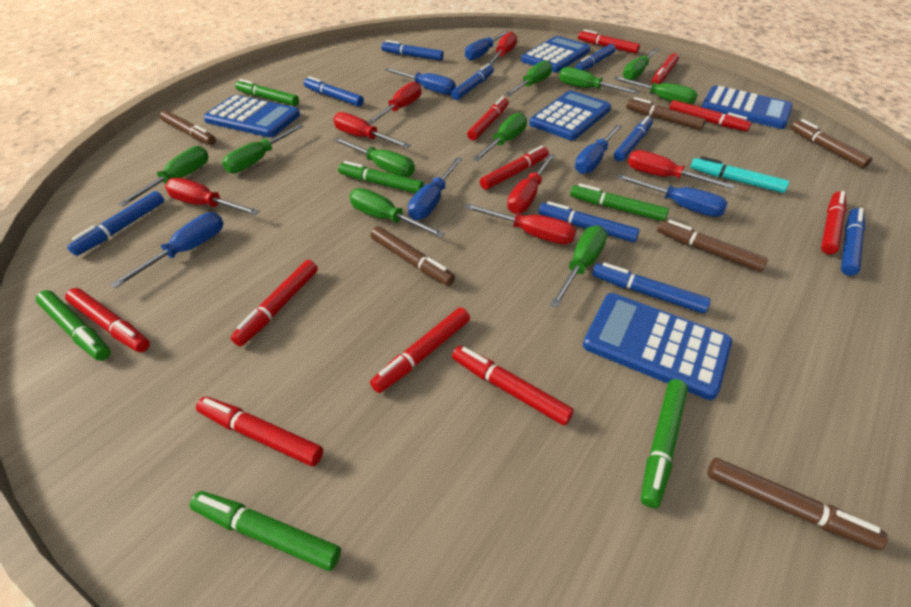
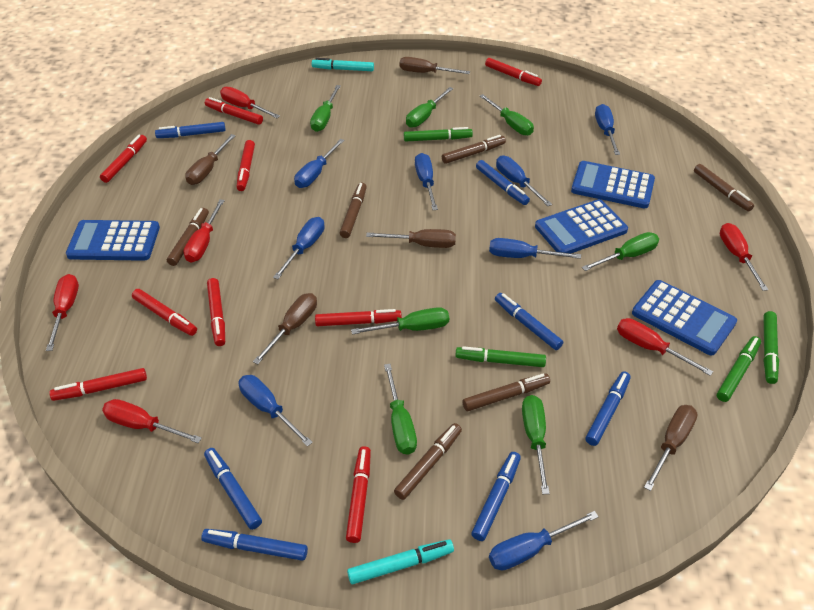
blue calculator: 5 -> 4
blue marker: 9 -> 7
blue screwdriver: 6 -> 8
brown screwdriver: 0 -> 5
green marker: 6 -> 4
green screwdriver: 10 -> 7
red marker: 11 -> 9
red screwdriver: 7 -> 6
turquoise marker: 1 -> 2

